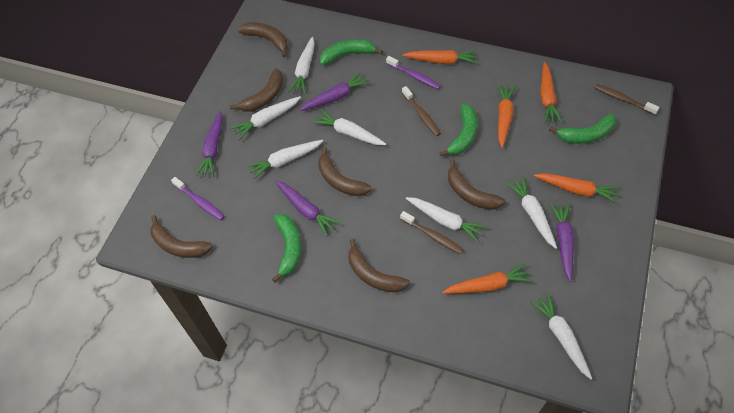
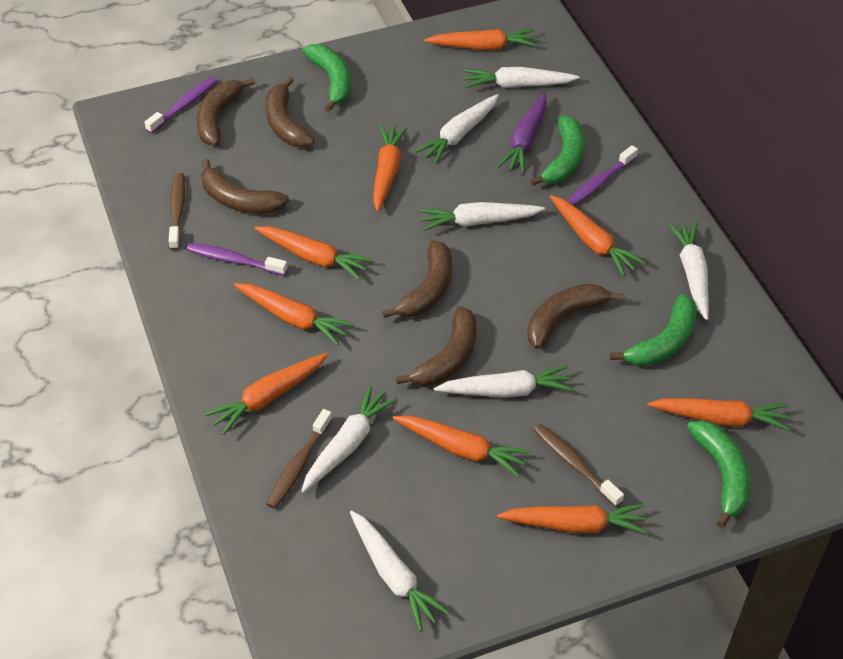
orange carrot: 5 -> 9
purple carrot: 4 -> 1
purple toothbrush: 2 -> 3

